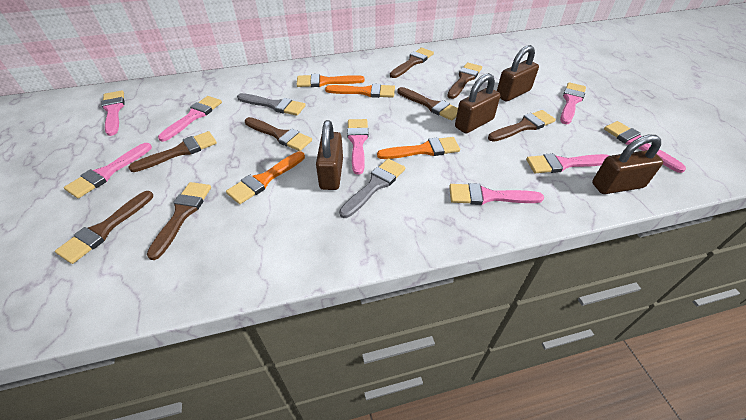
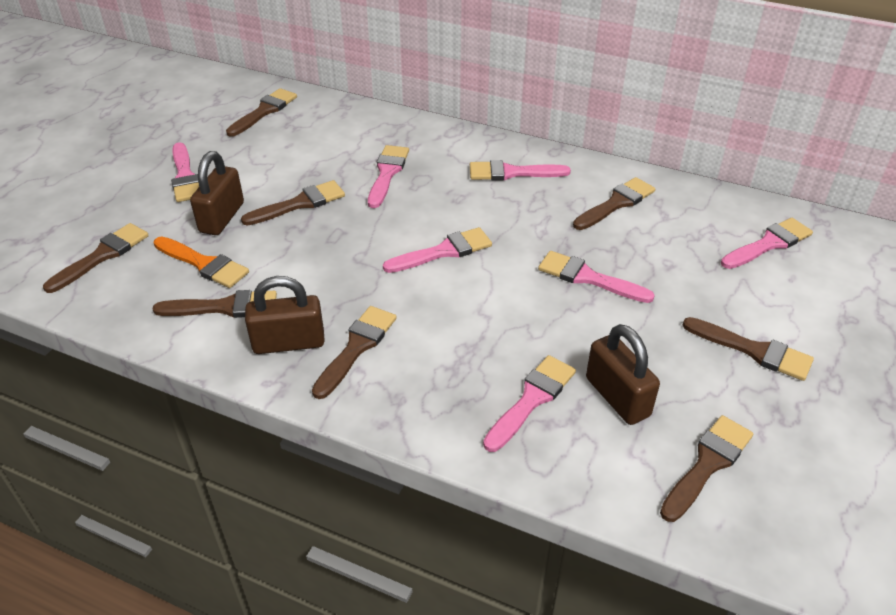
brown padlock: 4 -> 3
grey brush: 2 -> 0
orange brush: 4 -> 1
pink brush: 8 -> 7

